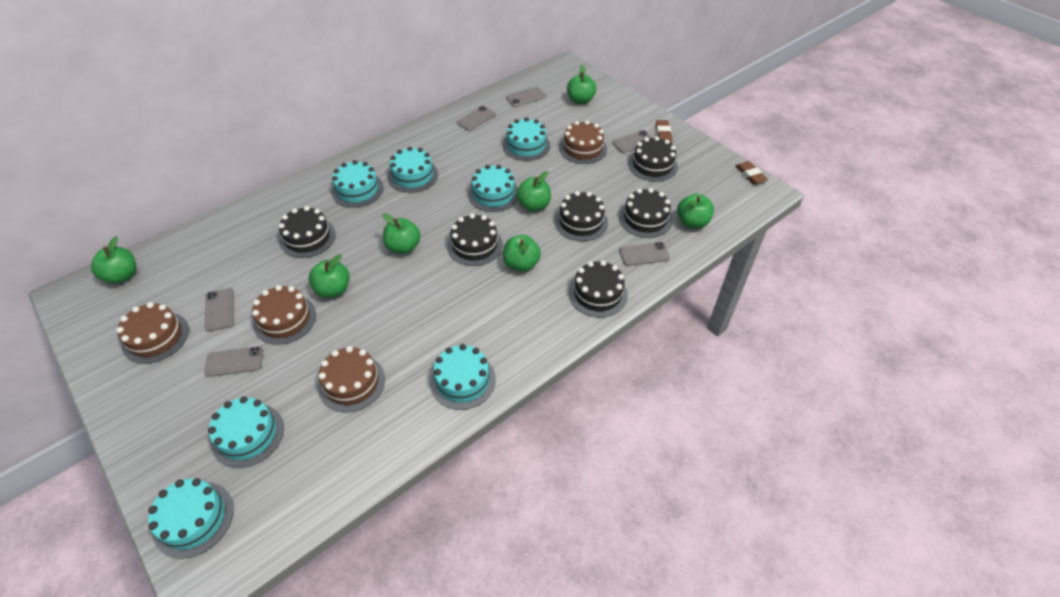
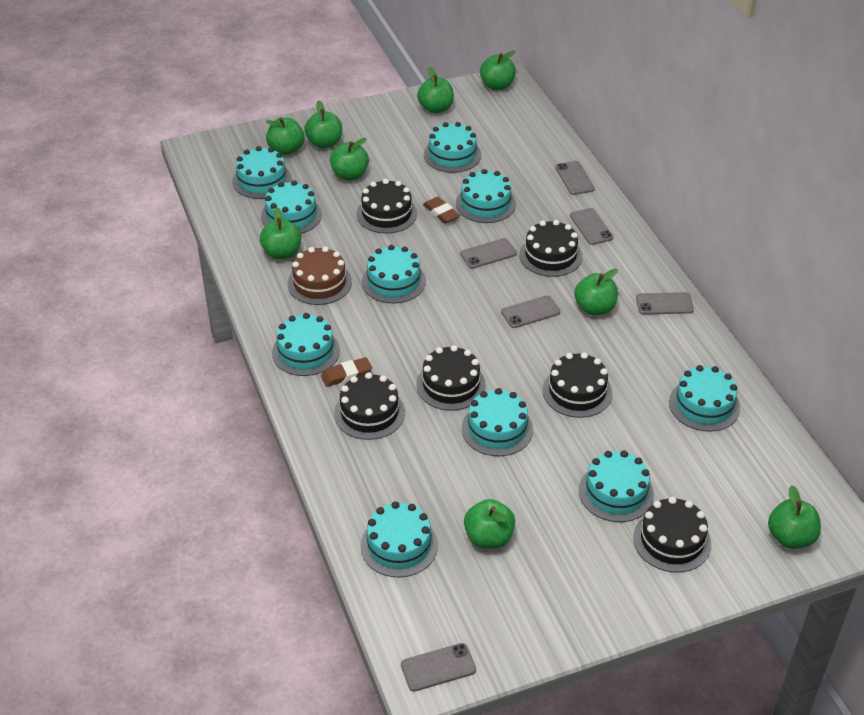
brown cake: 4 -> 1
green apple: 7 -> 9
turquoise cake: 7 -> 10

